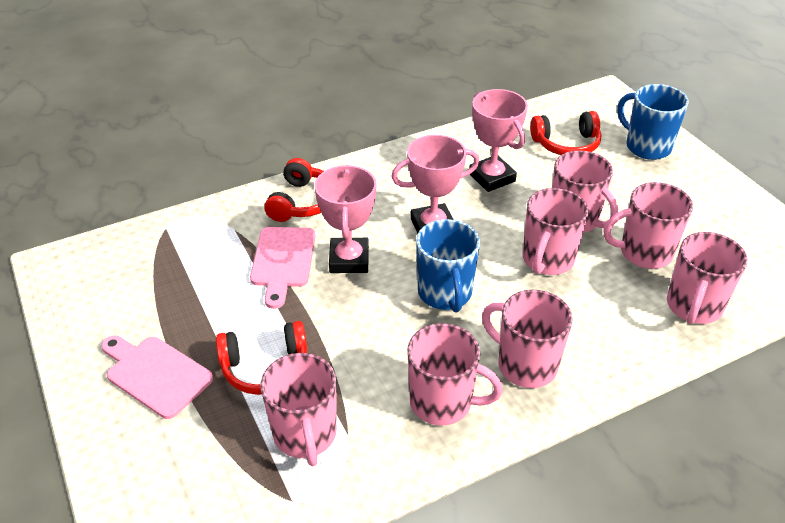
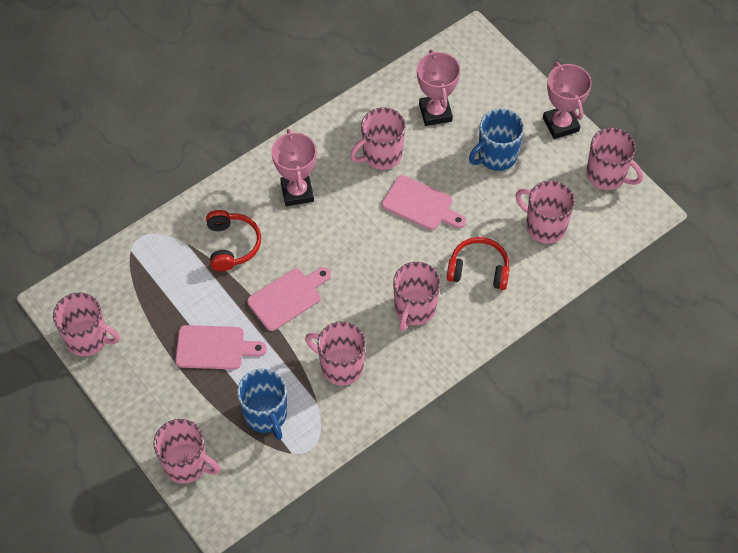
pink cutting board: 2 -> 3
red headphones: 3 -> 2

